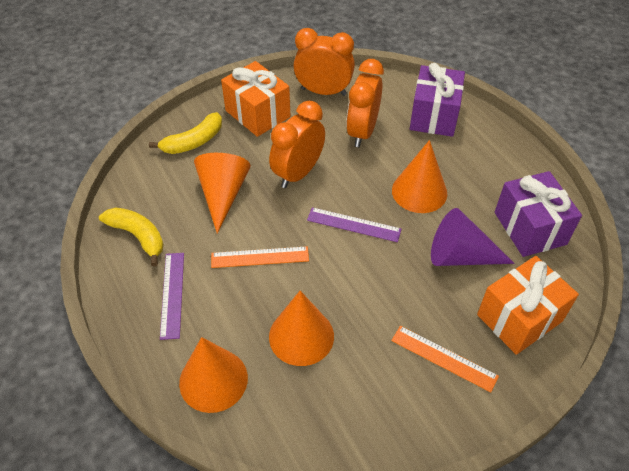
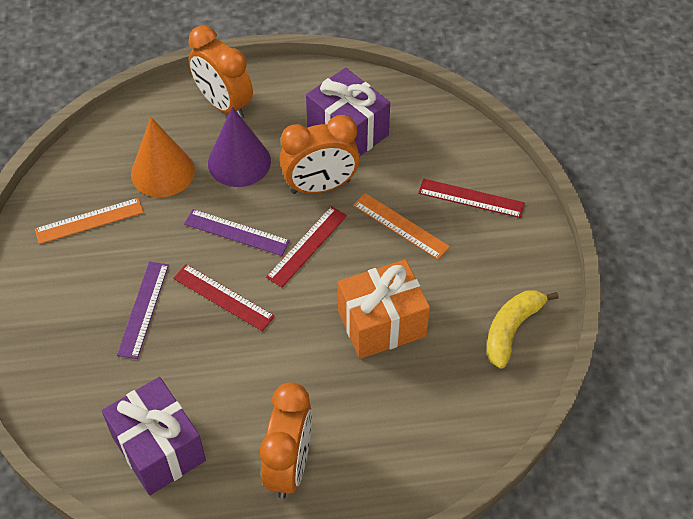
orange cone: 4 -> 1
orange gift: 2 -> 1
red ruler: 0 -> 3
yellow banana: 2 -> 1

